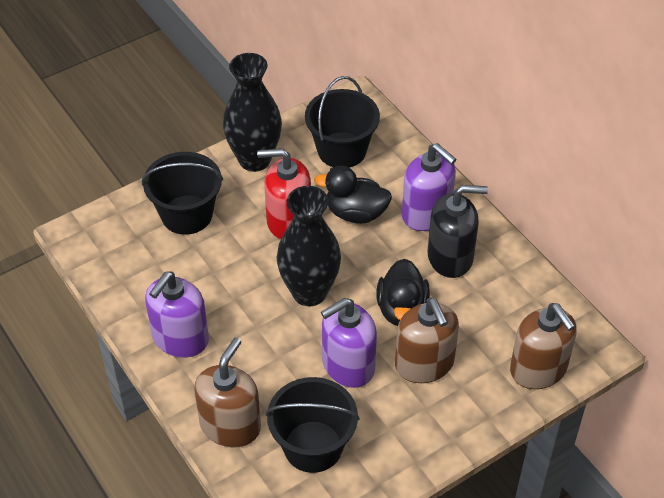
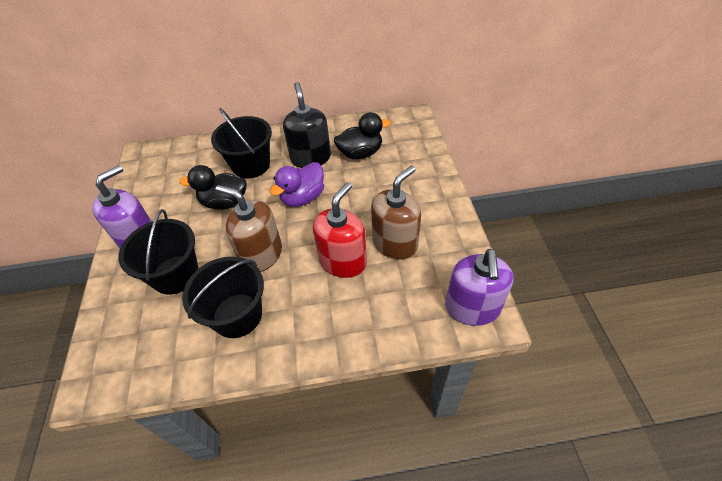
black vase: 2 -> 0
brown soap dispenser: 3 -> 2
purple duck: 0 -> 1
purple soap dispenser: 3 -> 2

